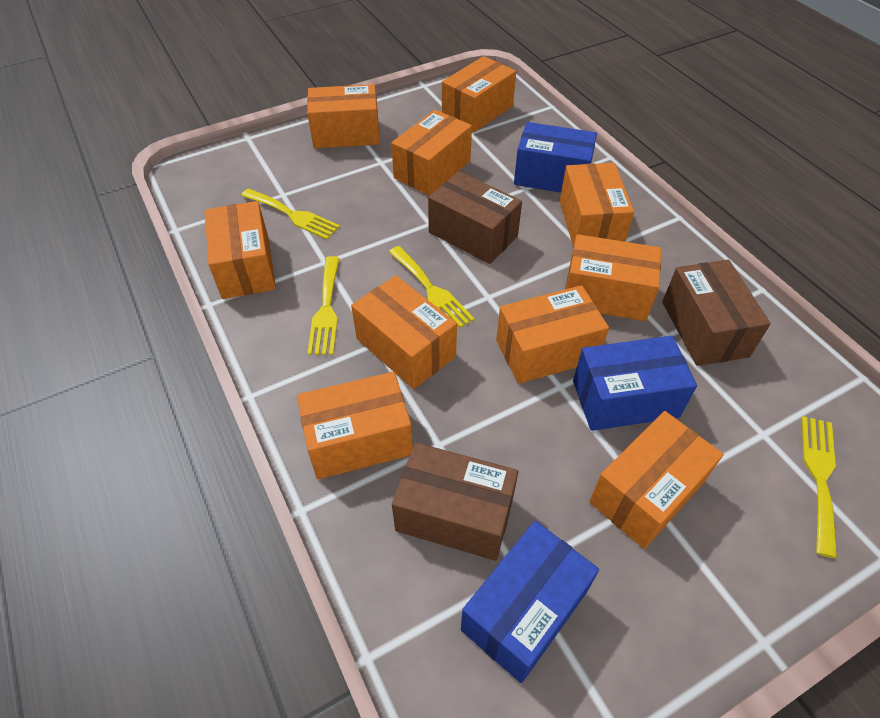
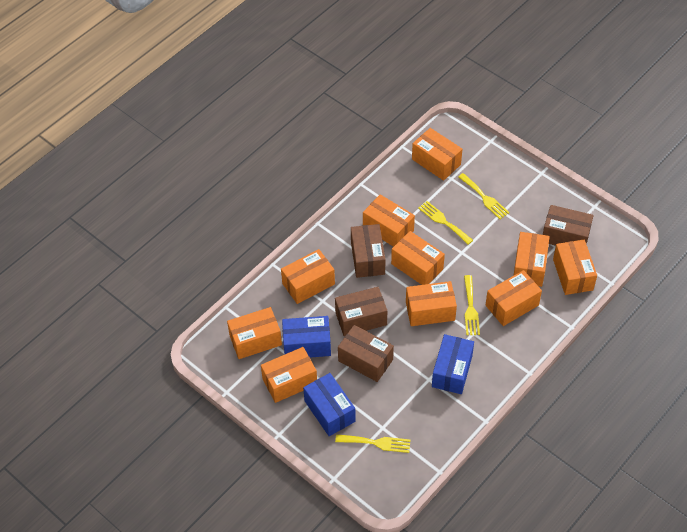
brown box: 3 -> 4

